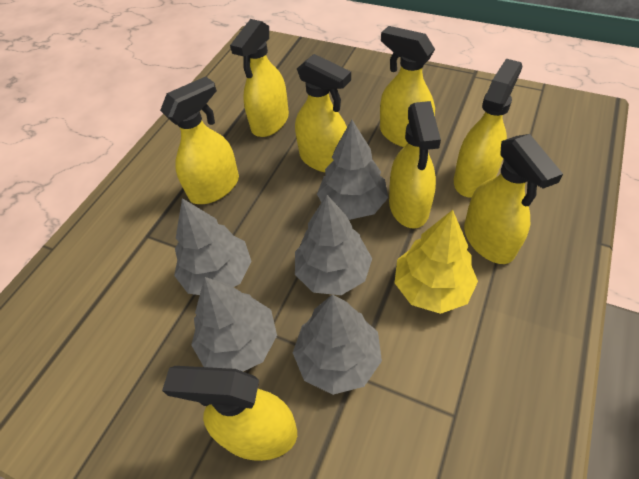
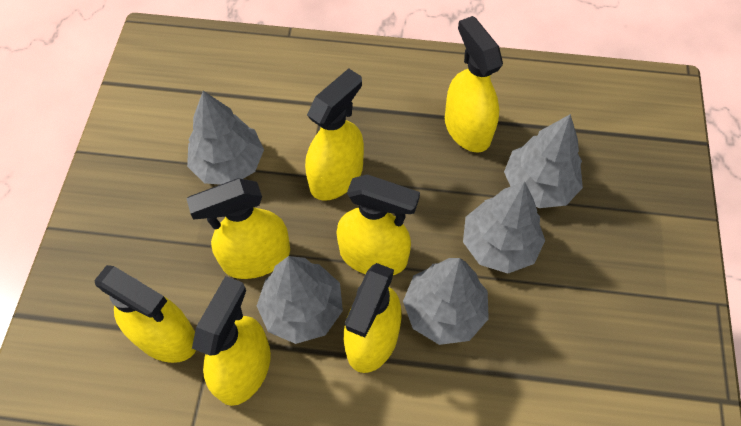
yellow spray bottle: 8 -> 7
yellow tree: 1 -> 0

